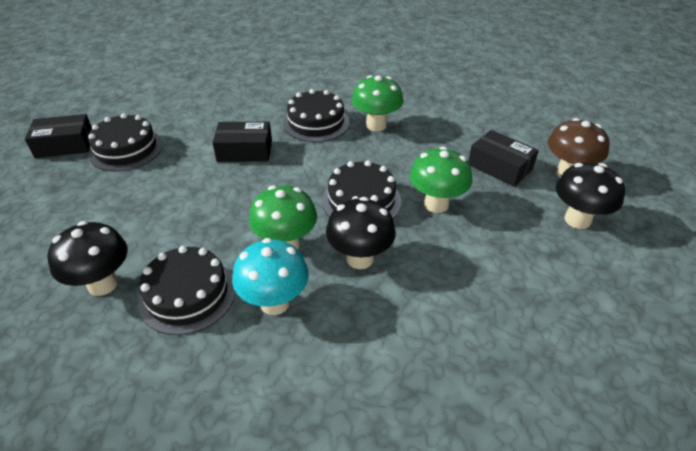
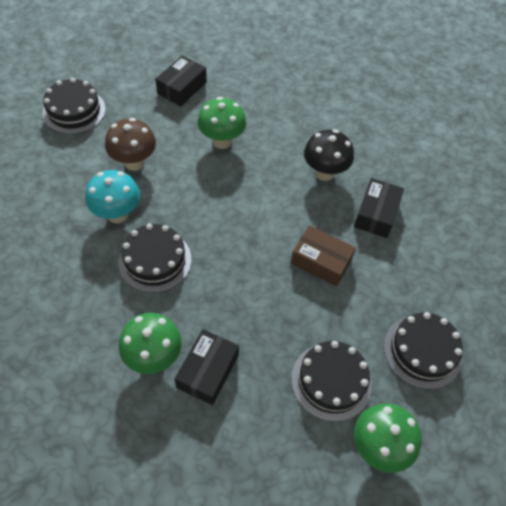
black mushroom: 3 -> 1
brown box: 0 -> 1

